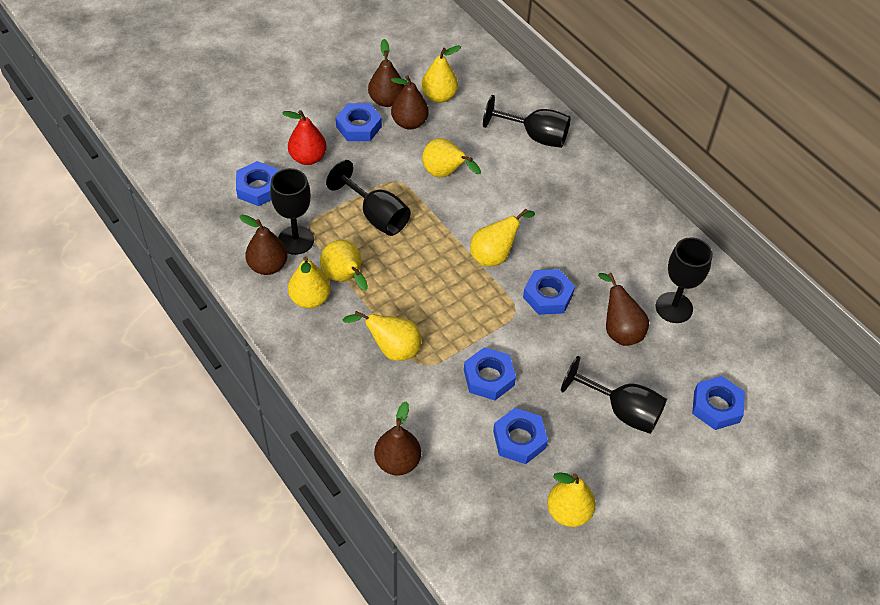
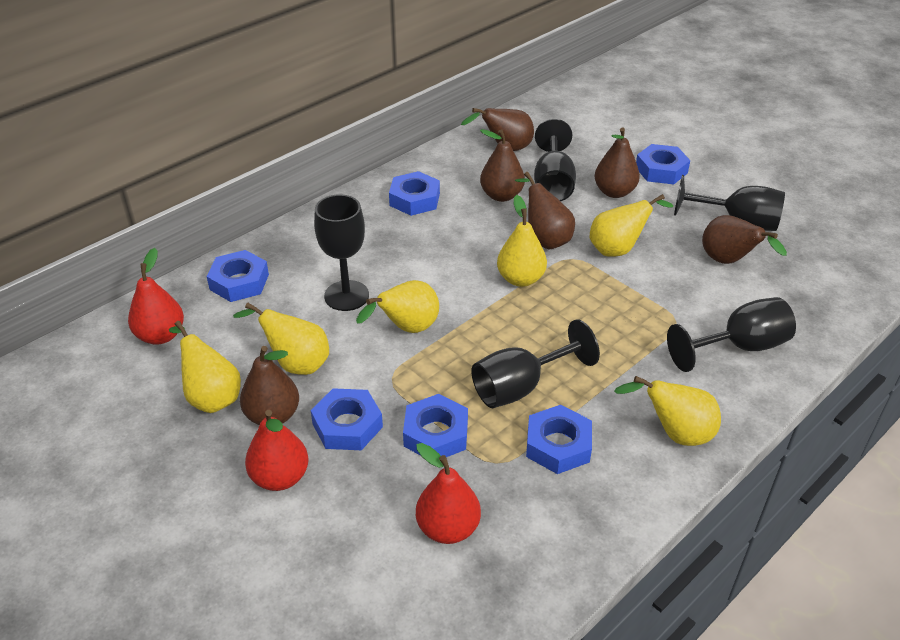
brown pear: 5 -> 6
red pear: 1 -> 3
yellow pear: 7 -> 6

